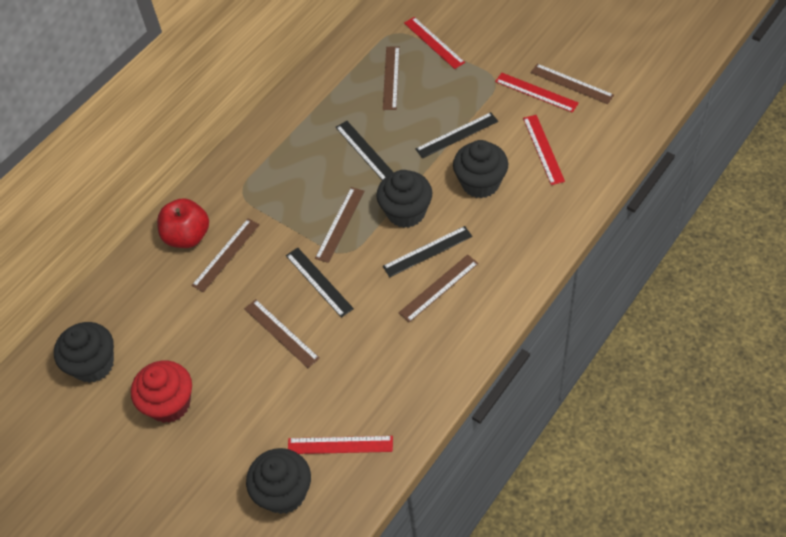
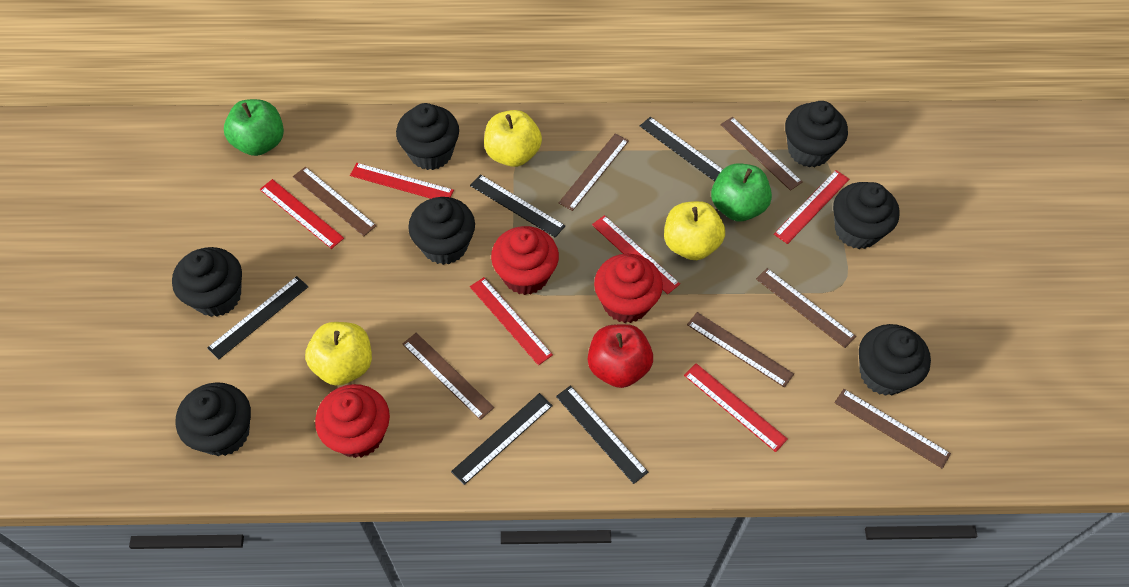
black cupcake: 4 -> 7
black ruler: 4 -> 5
brown ruler: 6 -> 7
green apple: 0 -> 2
red cupcake: 1 -> 3
red ruler: 4 -> 6
yellow apple: 0 -> 3

